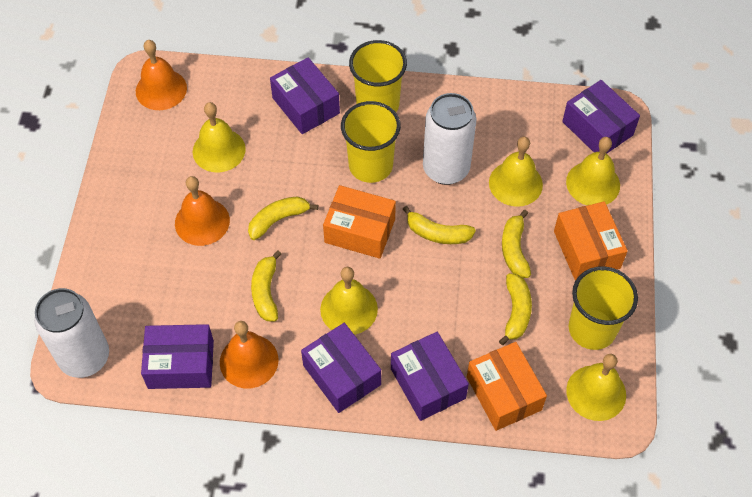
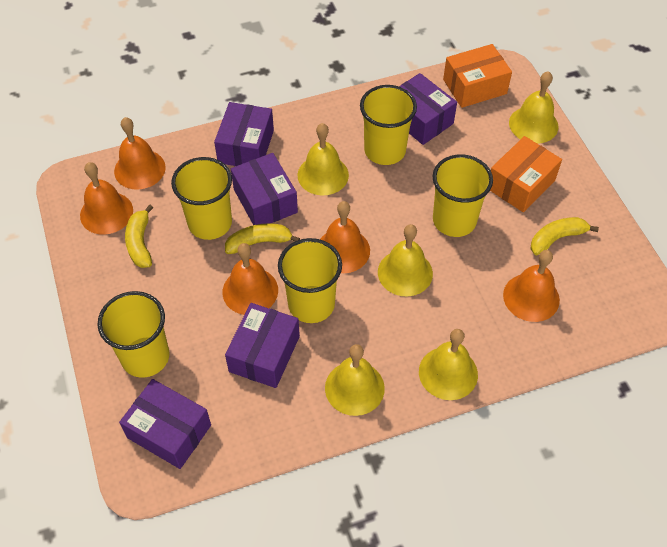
orange bell: 3 -> 5
orange box: 3 -> 2
white can: 2 -> 0
yellow banana: 5 -> 3
yellow cup: 3 -> 5

